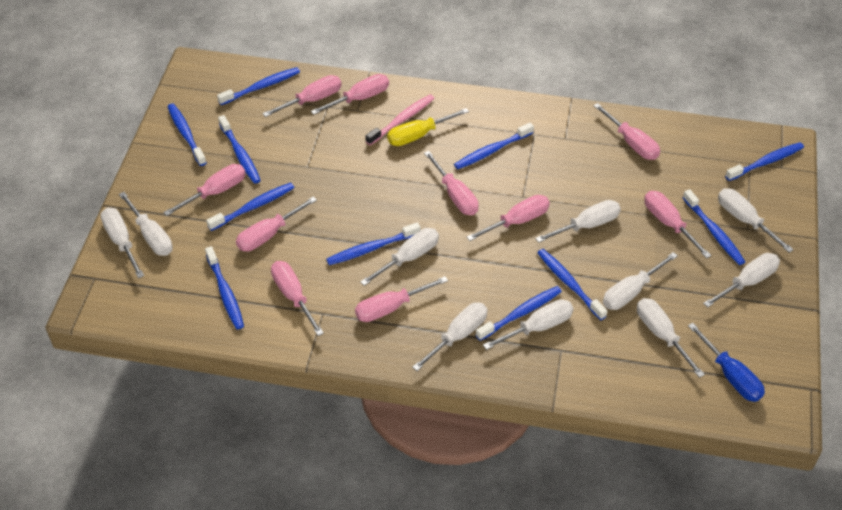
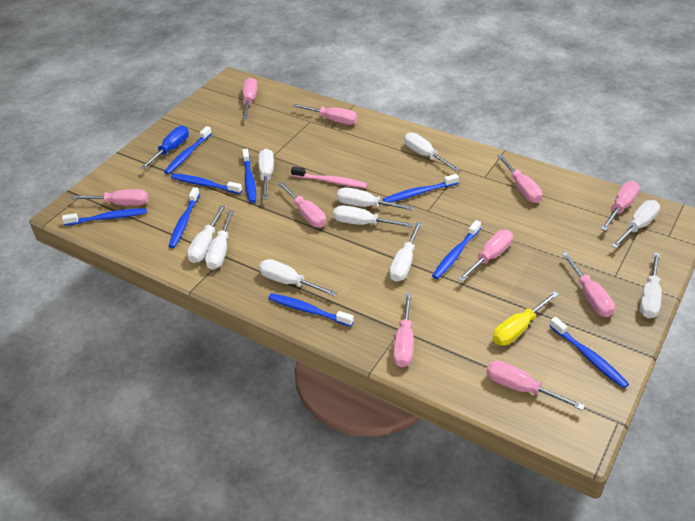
blue toothbrush: 11 -> 9

